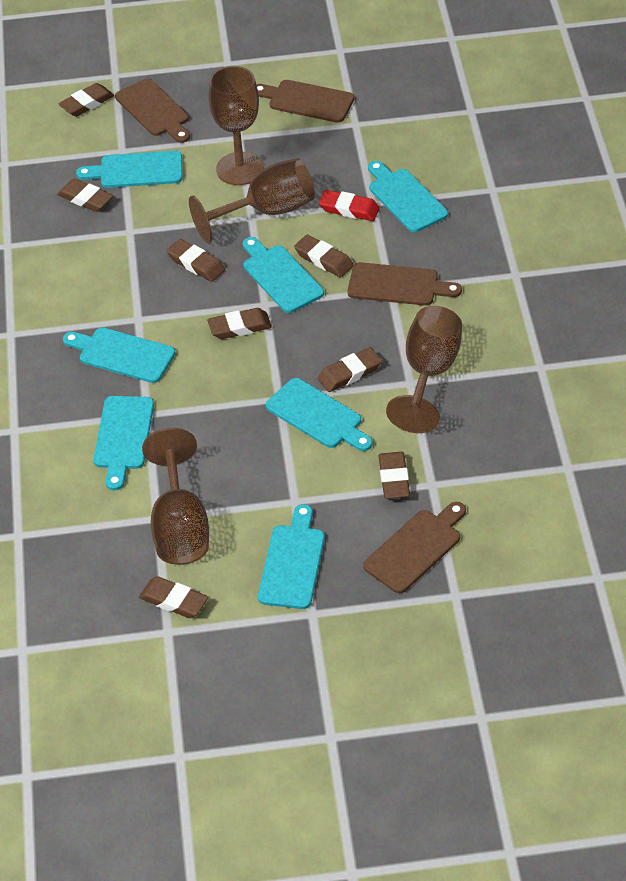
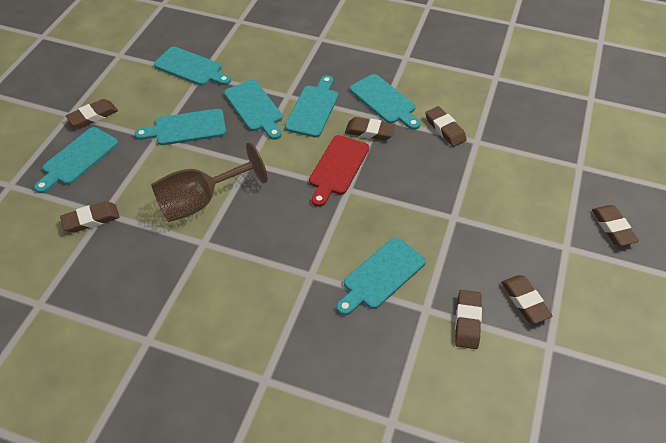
brown cutting board: 4 -> 0
brown eraser: 8 -> 7
brown goblet: 4 -> 1
red cutting board: 0 -> 1
red eraser: 1 -> 0

